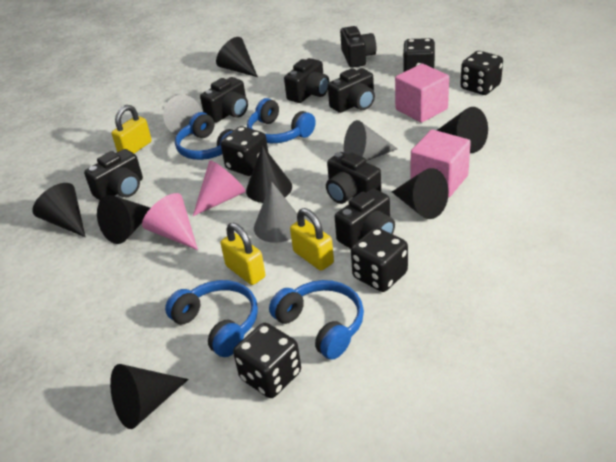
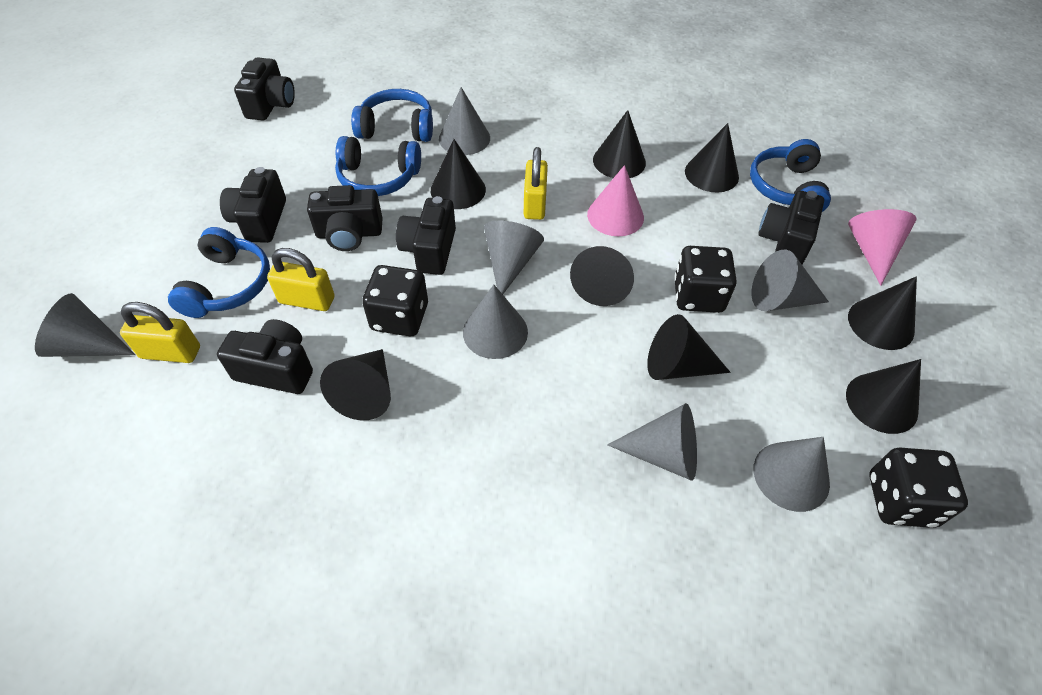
black camera: 7 -> 6
black cone: 7 -> 8
black dice: 5 -> 3
grey cone: 3 -> 7
pink cube: 2 -> 0

